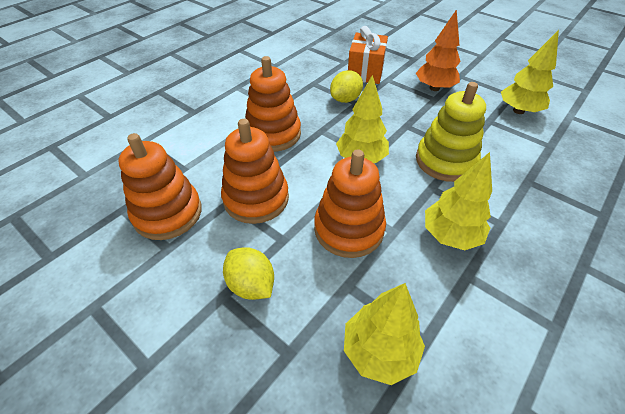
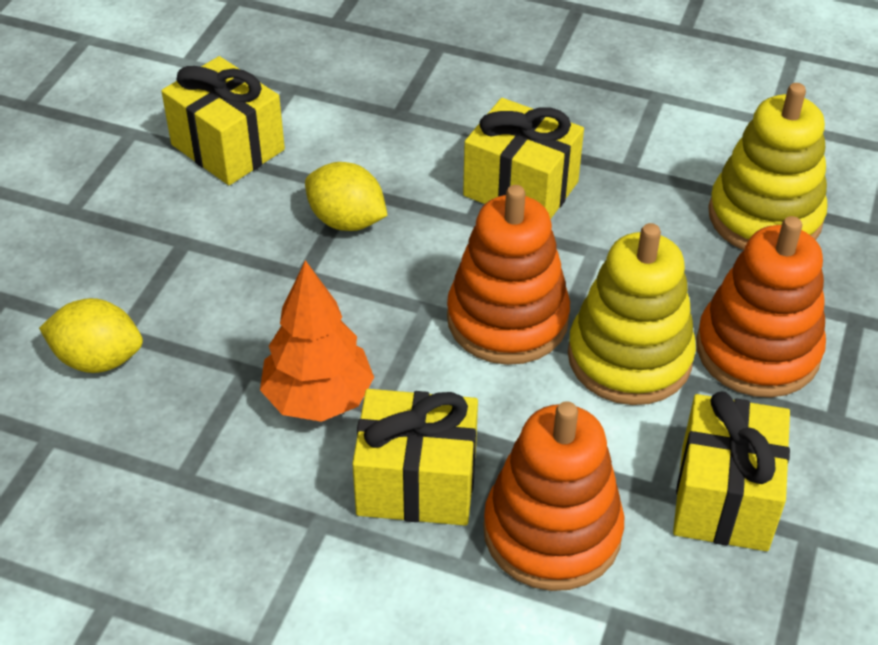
orange gift: 1 -> 0
orange stacking toy: 4 -> 3
yellow gift: 0 -> 4
yellow stacking toy: 1 -> 2
yellow tree: 4 -> 0

